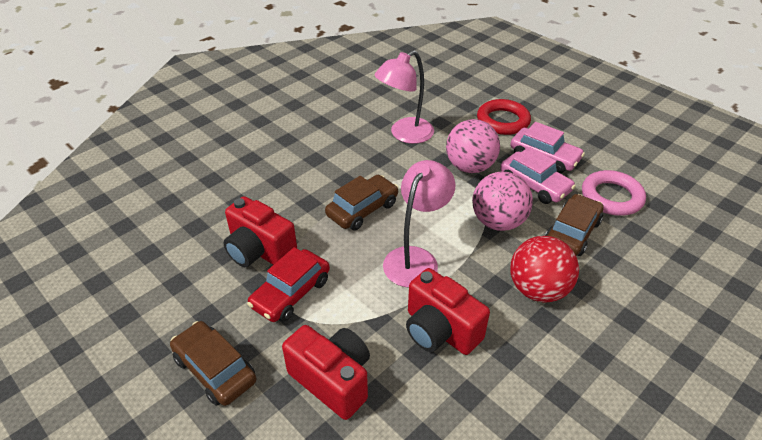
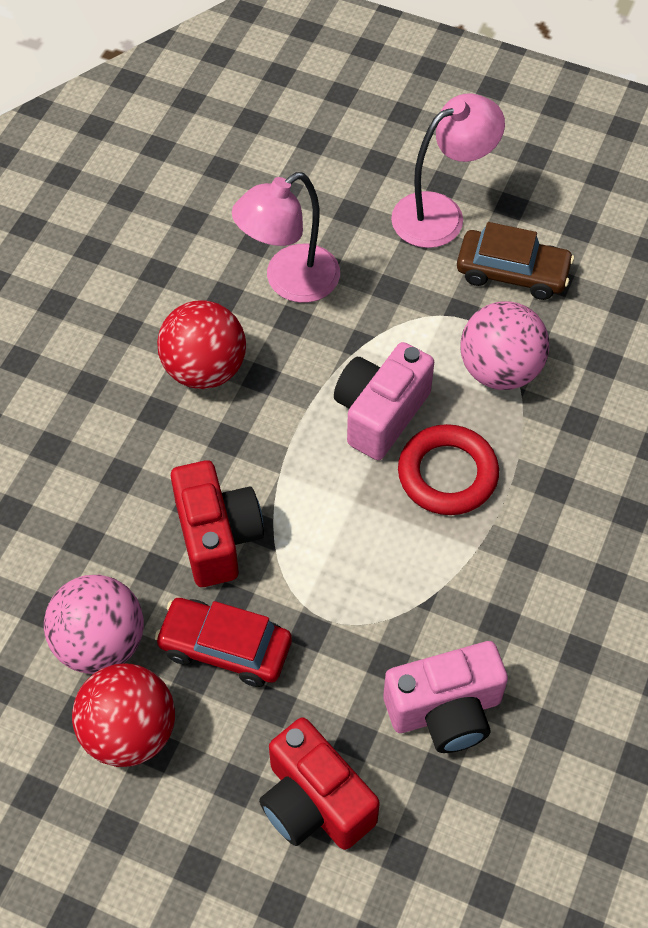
brown car: 3 -> 1
pink camera: 0 -> 2
pink car: 2 -> 0
pink ring: 1 -> 0
red ball: 1 -> 2
red camera: 3 -> 2

